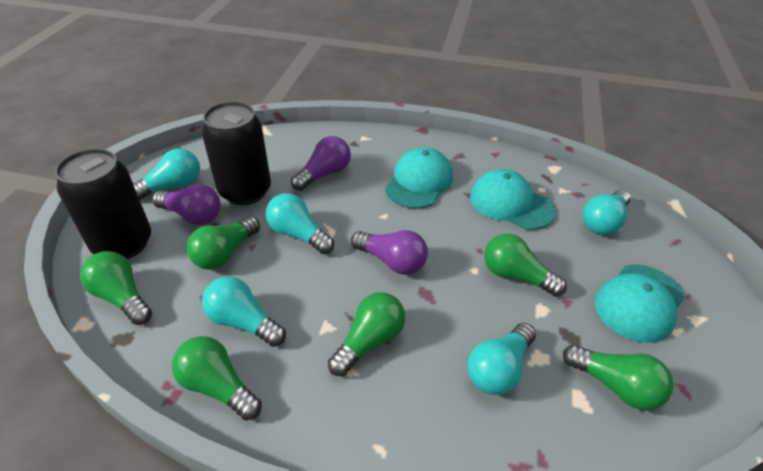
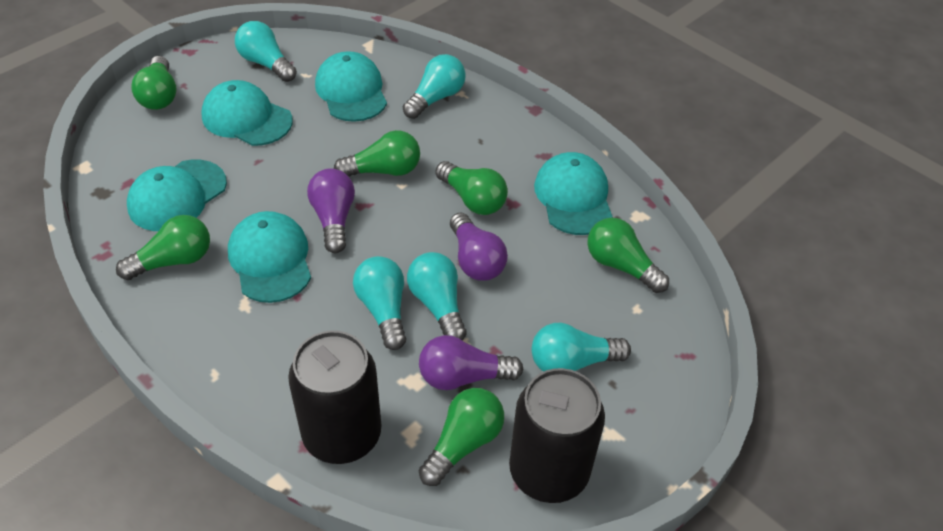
turquoise cap: 3 -> 5

